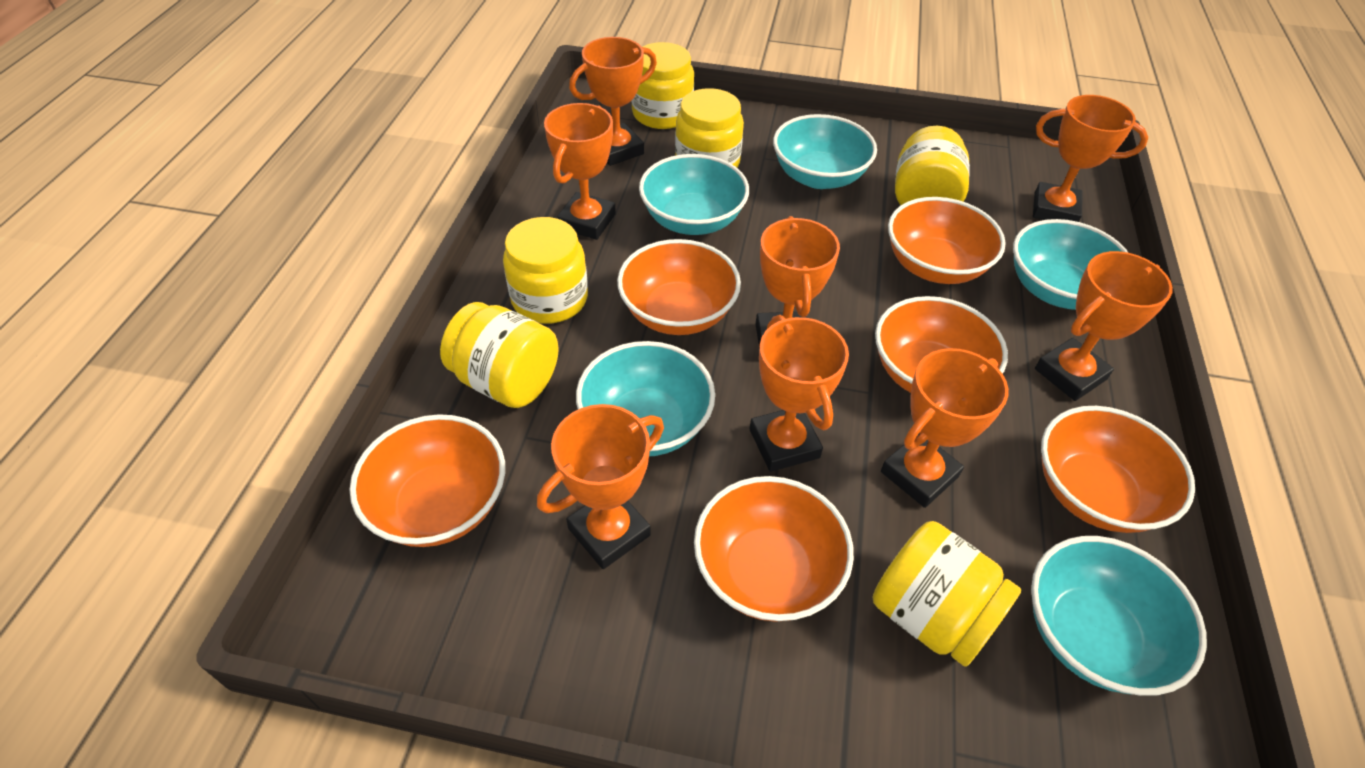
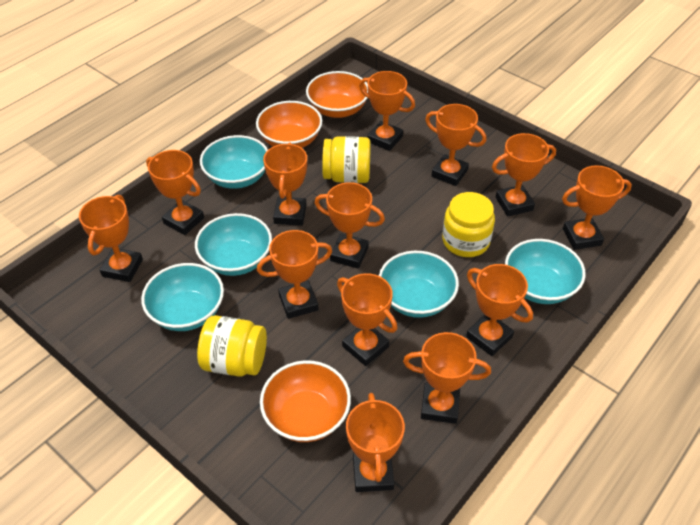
orange bowl: 6 -> 3
orange trophy: 8 -> 13
yellow jar: 6 -> 3

